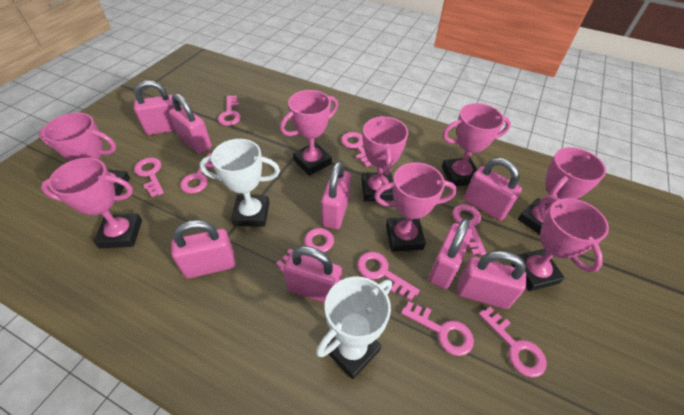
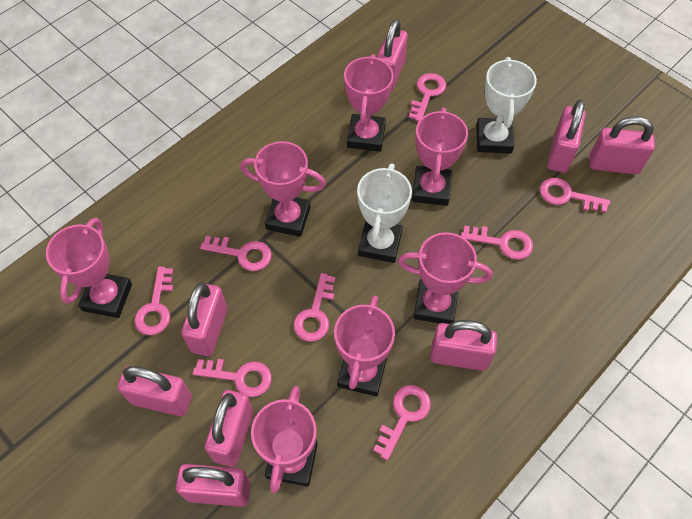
pink key: 9 -> 8
pink trophy: 8 -> 7

